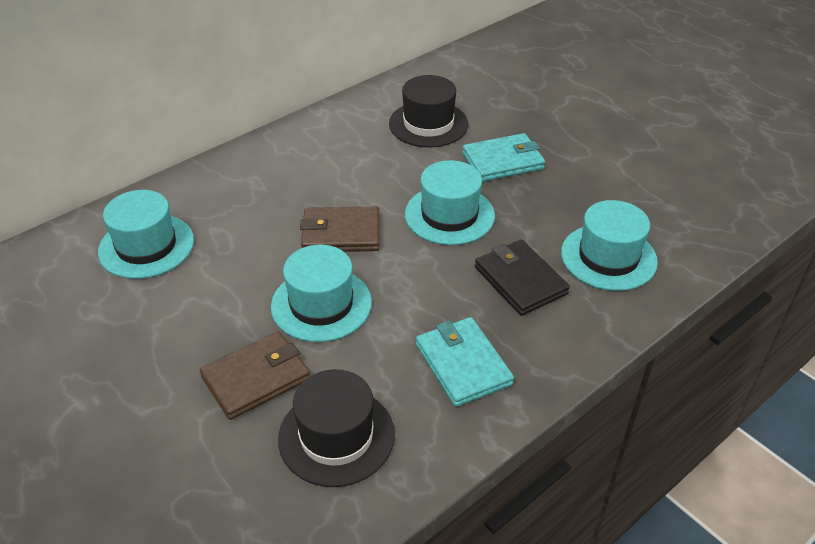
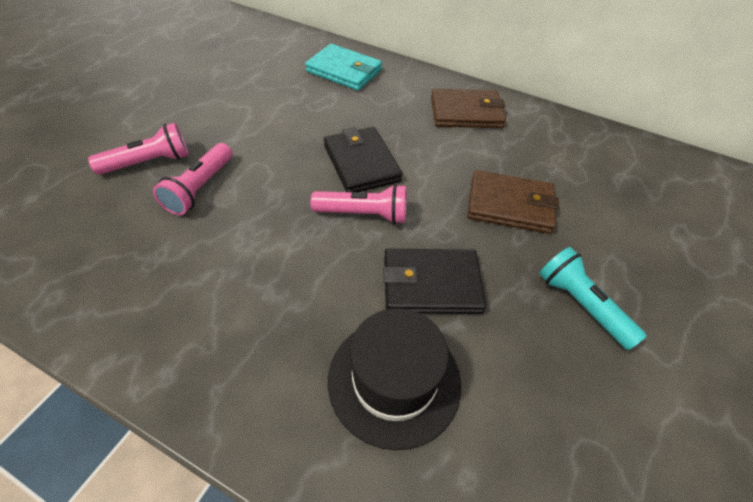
black hat: 2 -> 1
black wallet: 1 -> 2
pink flashlight: 0 -> 3
turquoise flashlight: 0 -> 1
turquoise hat: 4 -> 0
turquoise wallet: 2 -> 1

